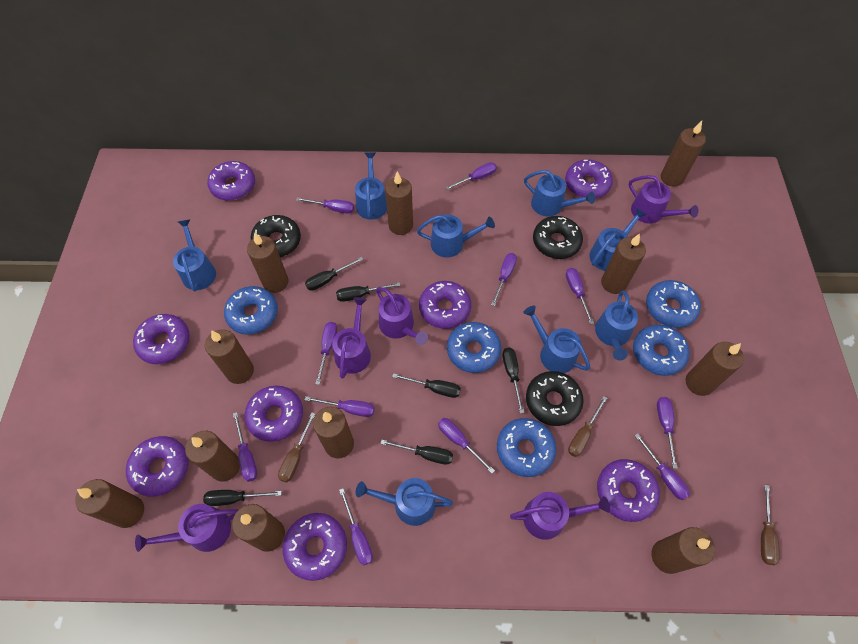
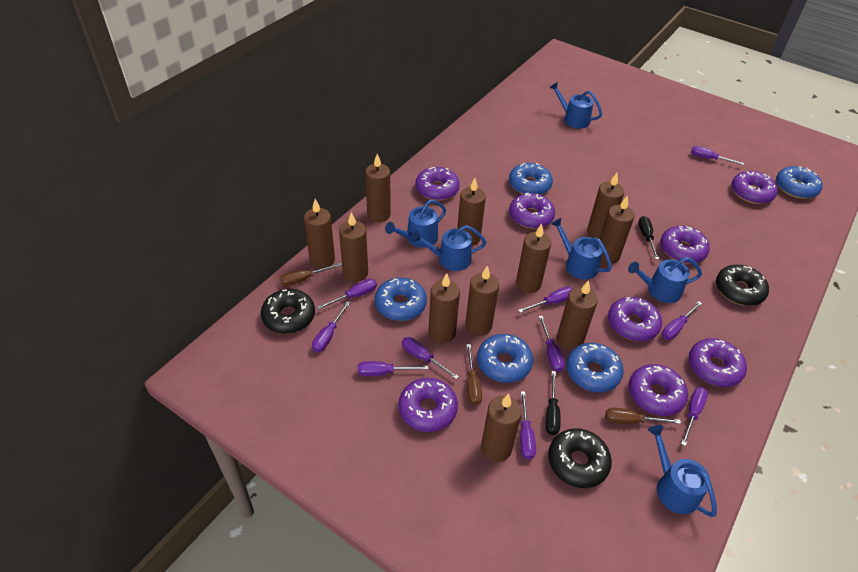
black screwdriver: 6 -> 2
blue watering can: 8 -> 6
purple screwdriver: 11 -> 10
purple watering can: 5 -> 0

